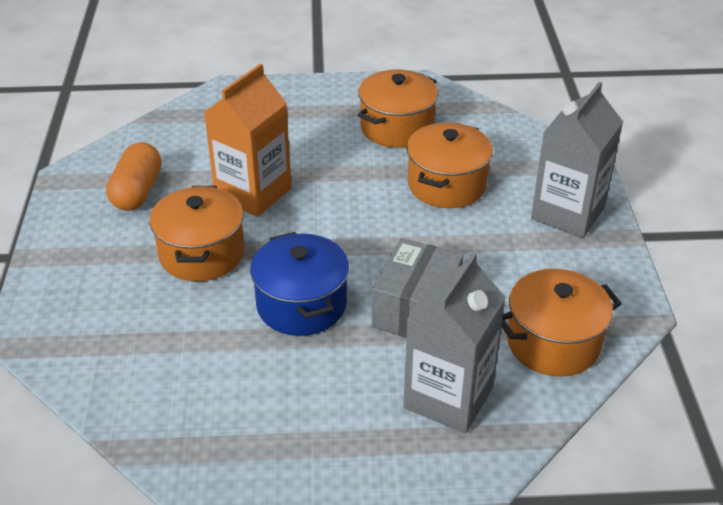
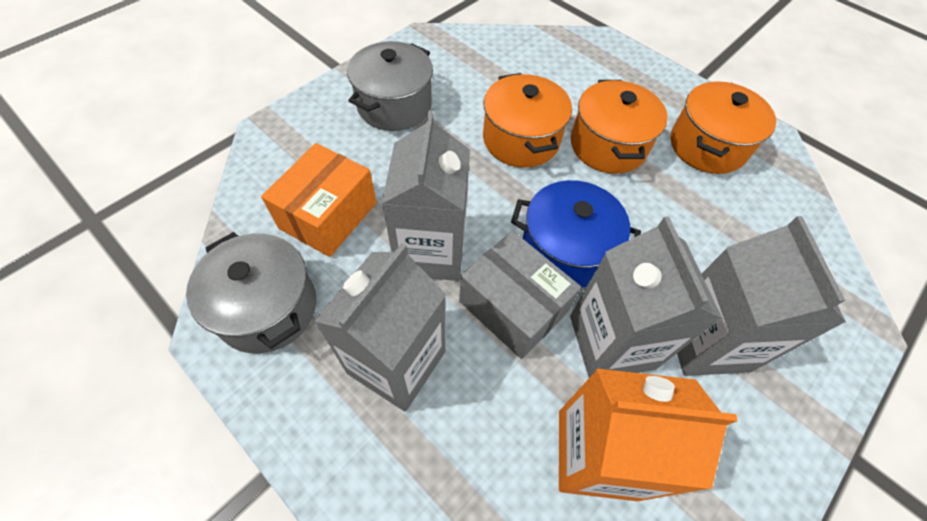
grey carton: 2 -> 4
grey pot: 0 -> 2
orange box: 0 -> 1
orange capsule: 1 -> 0
orange pot: 4 -> 3

